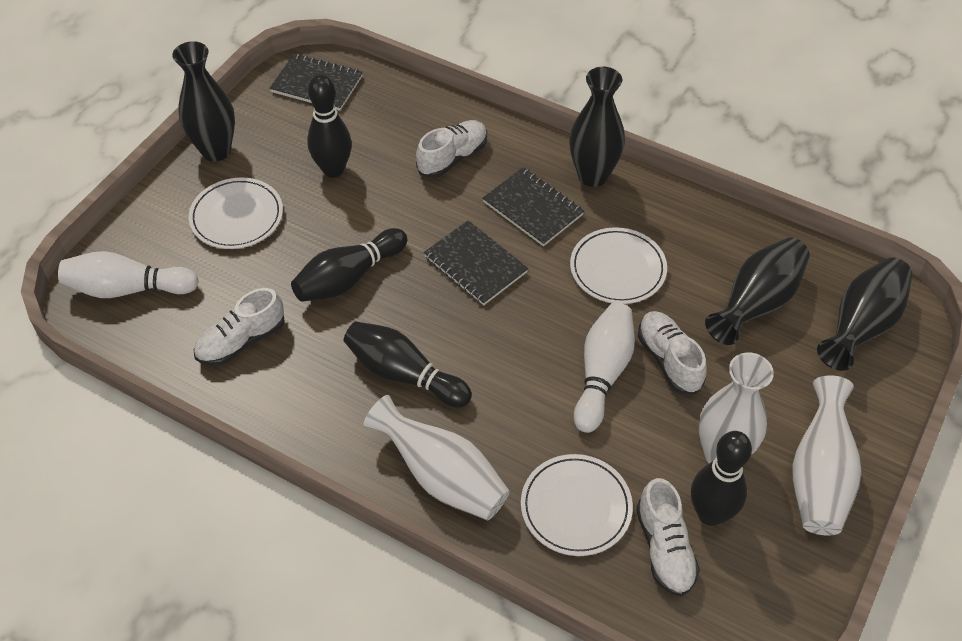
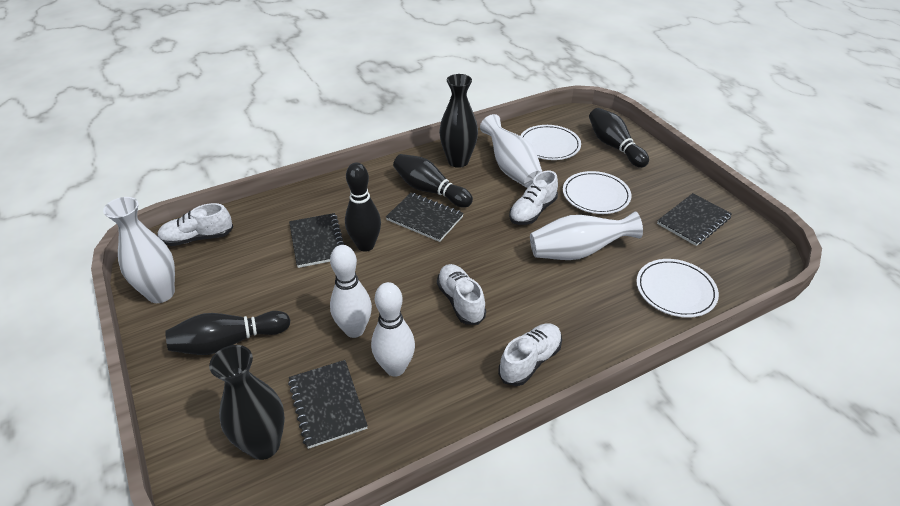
black notebook: 3 -> 4
black vase: 4 -> 2

